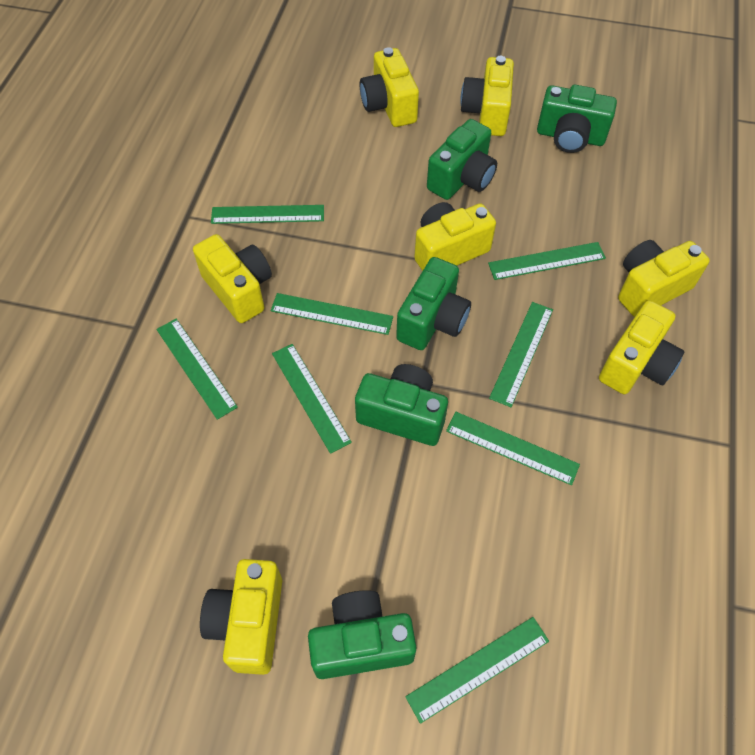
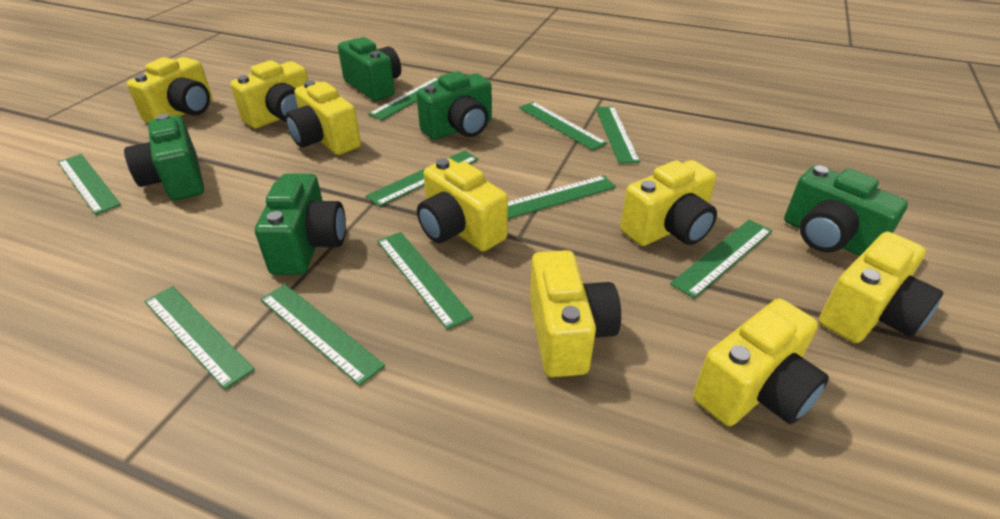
green ruler: 8 -> 10
yellow camera: 7 -> 8

